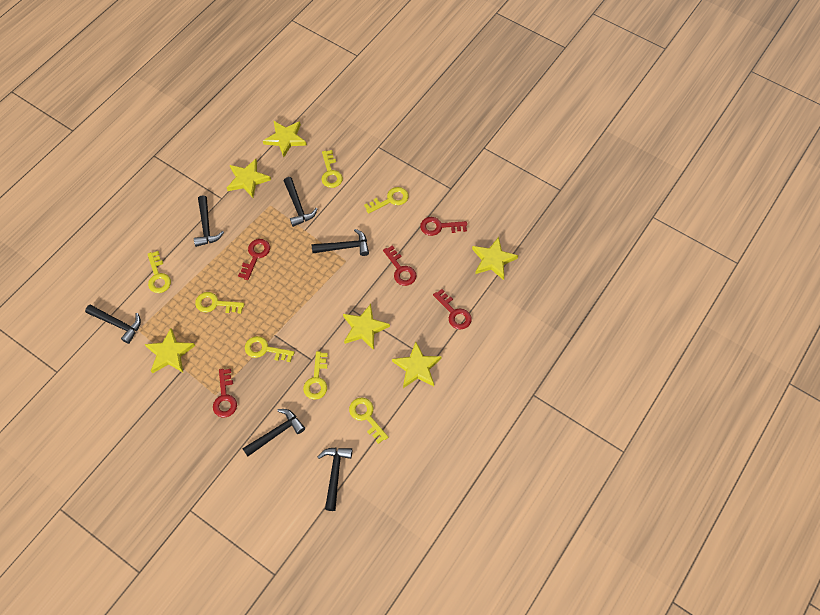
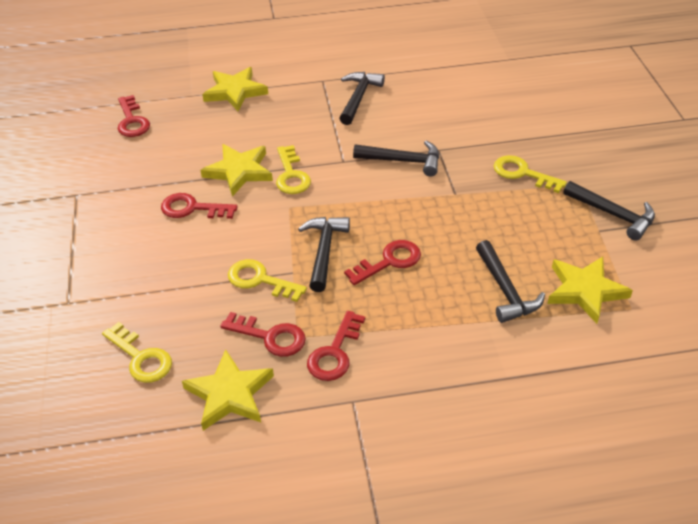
black hammer: 6 -> 5
yellow key: 7 -> 4
yellow star: 6 -> 4

